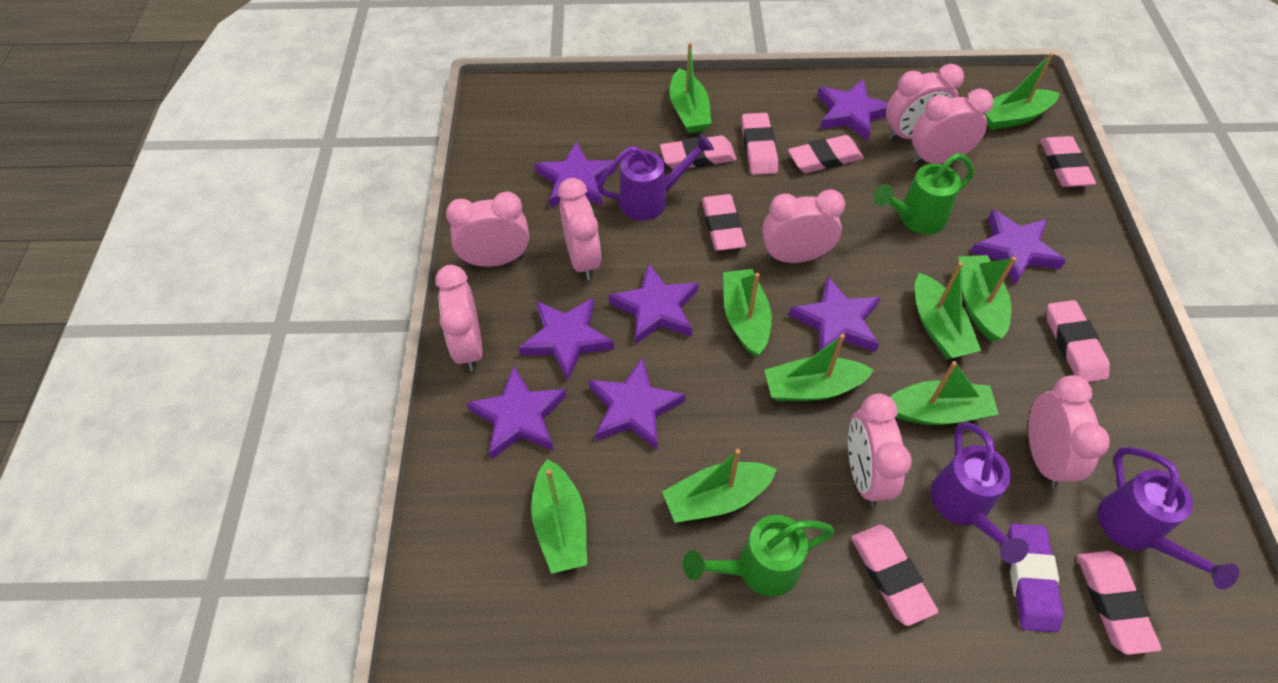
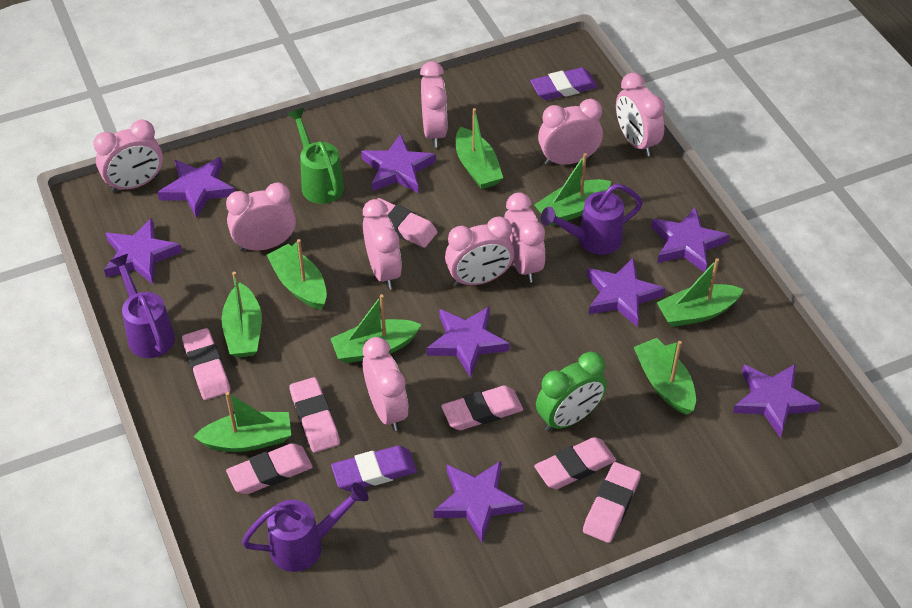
green boat: 9 -> 8
green clock: 0 -> 1
green watering can: 2 -> 1
pink clock: 8 -> 9
pink eraser: 8 -> 7
purple eraser: 1 -> 2

